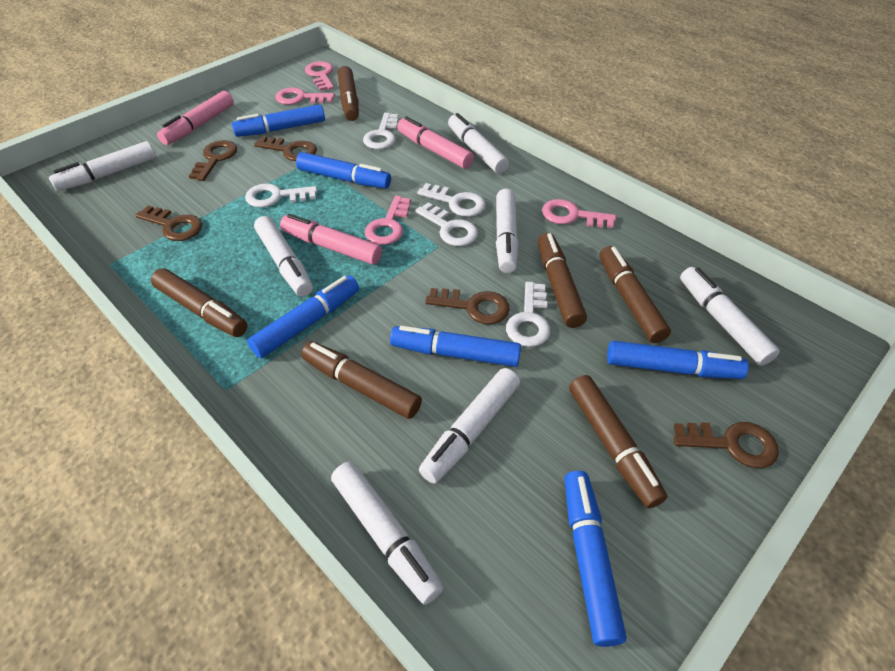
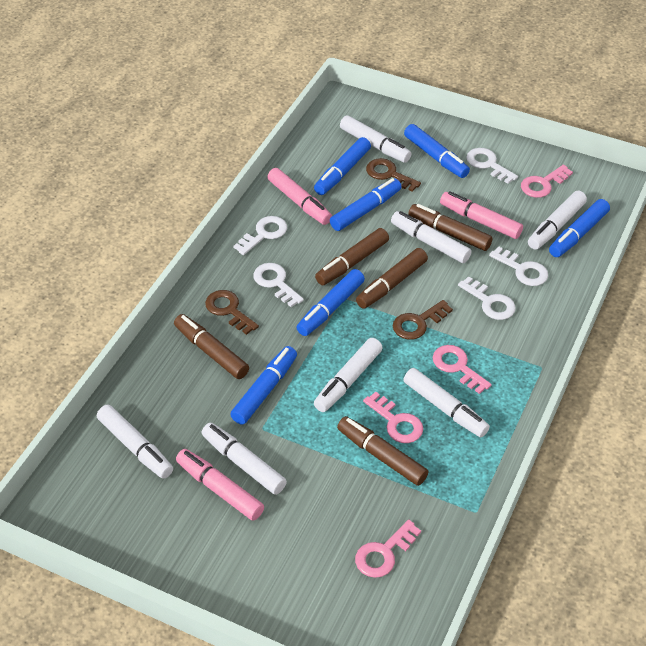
brown key: 5 -> 3
brown marker: 6 -> 5

